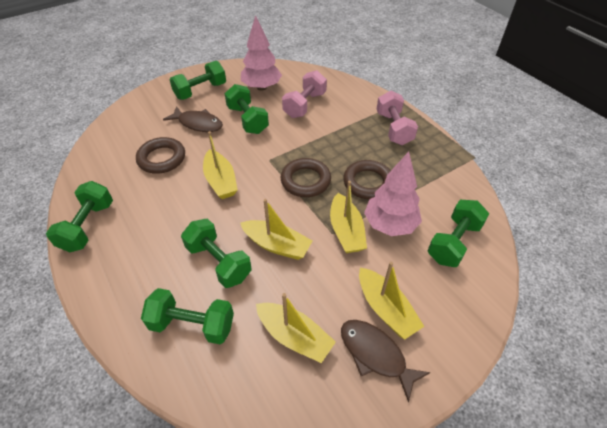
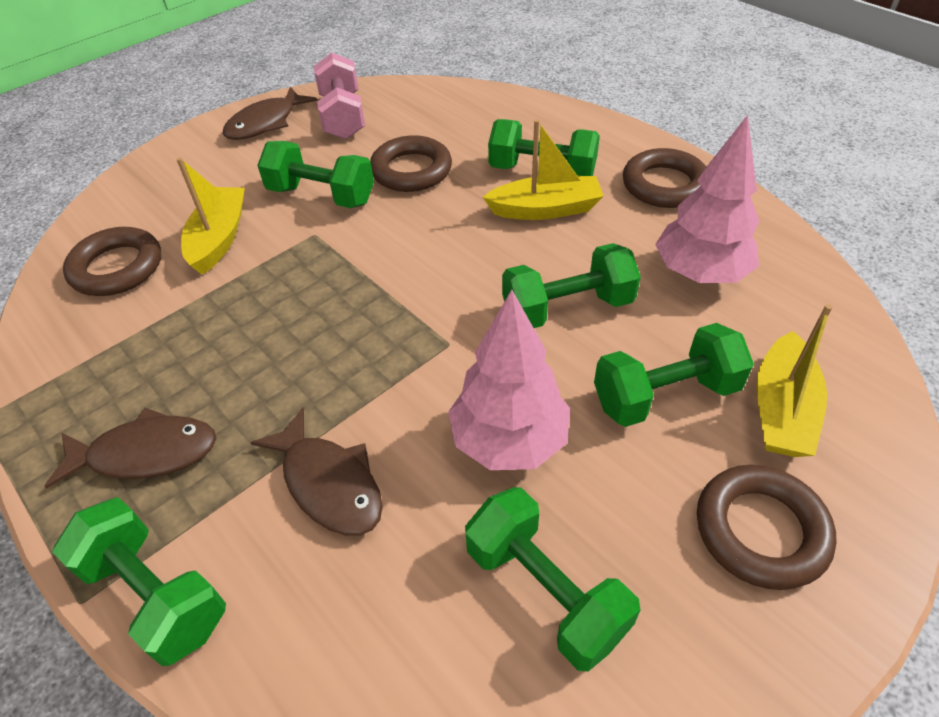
brown fish: 2 -> 3
brown ring: 3 -> 4
pink dumbbell: 2 -> 1
yellow boat: 5 -> 3

